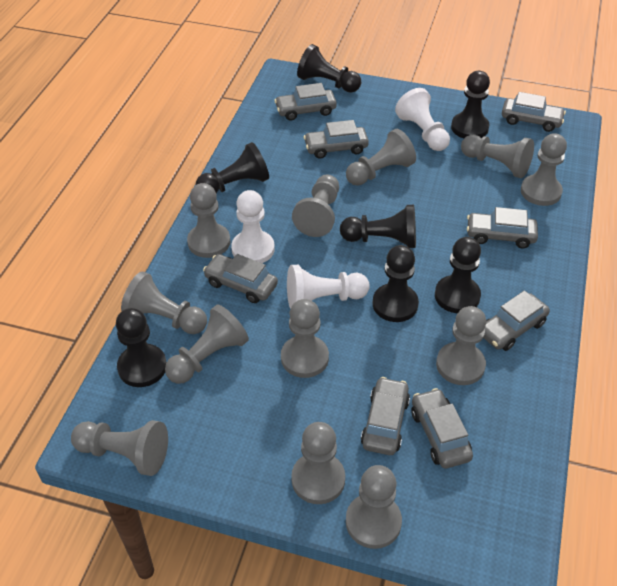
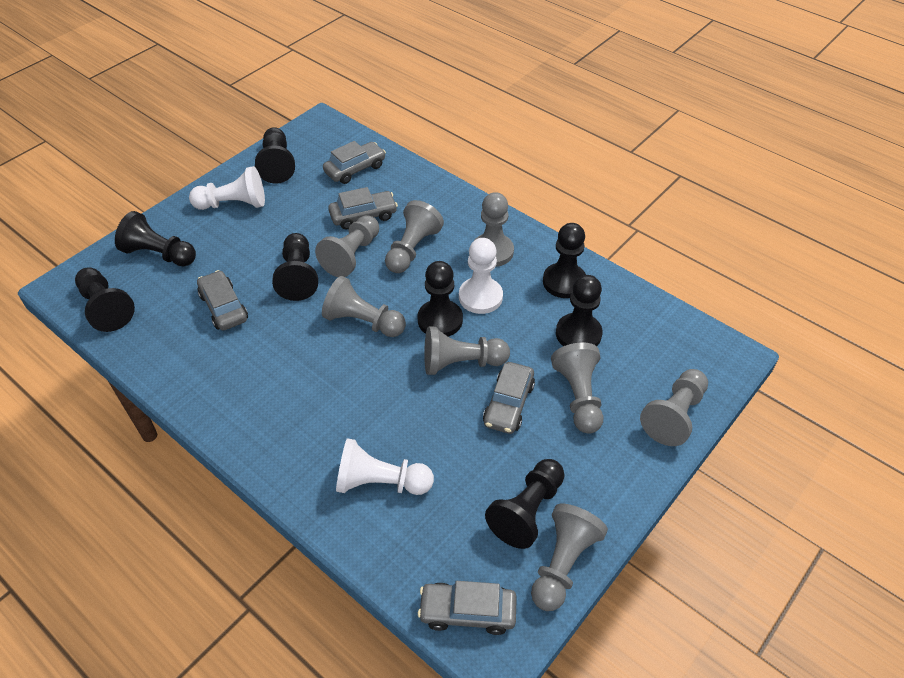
black pawn: 7 -> 8
grey car: 8 -> 5
grey pawn: 12 -> 8

